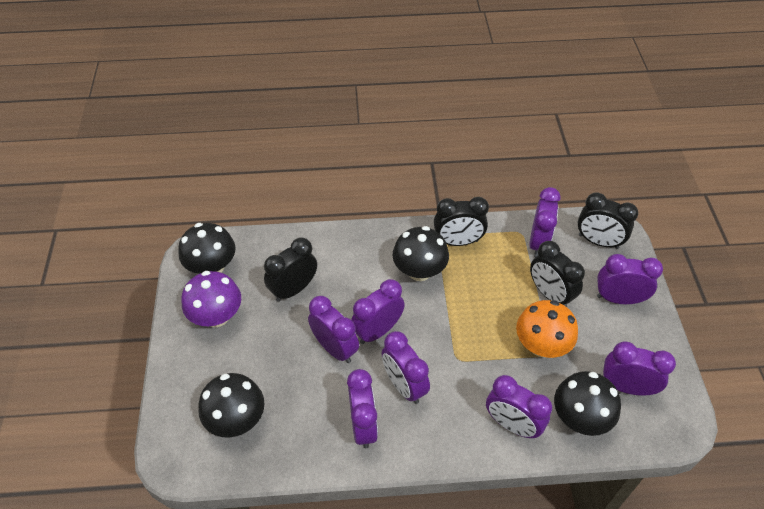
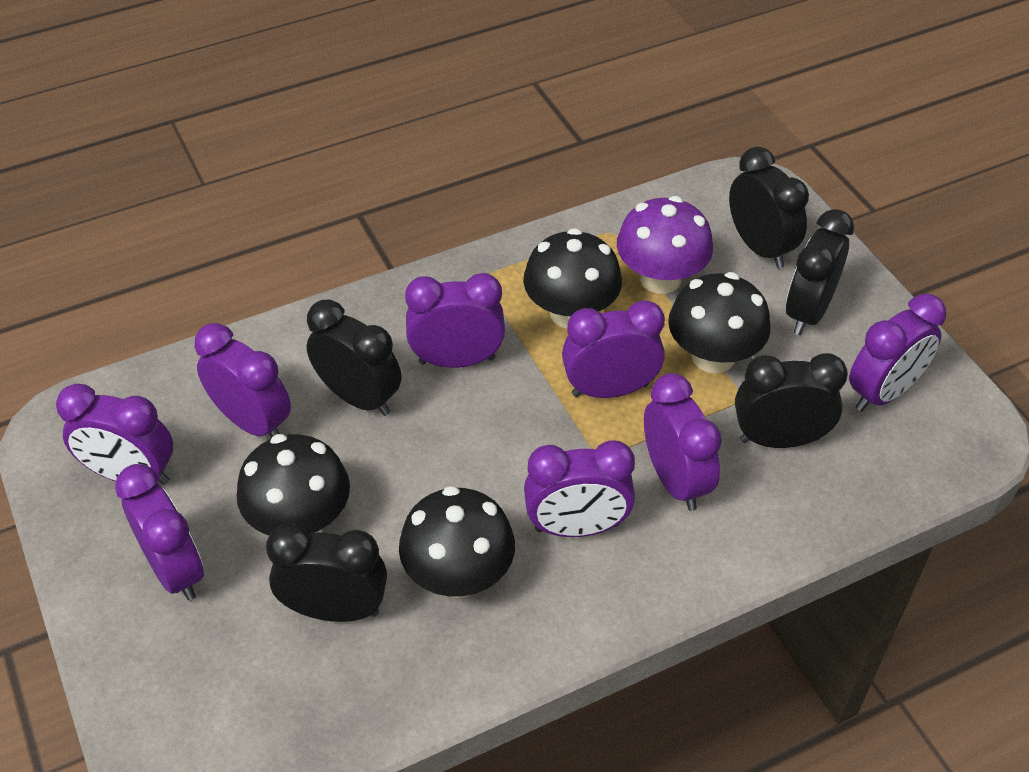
black clock: 4 -> 5
orange mushroom: 1 -> 0

